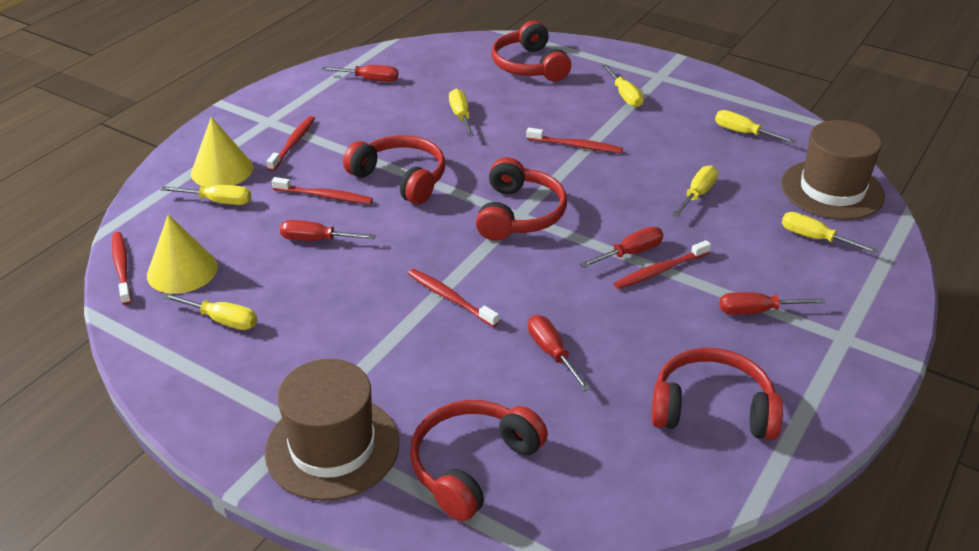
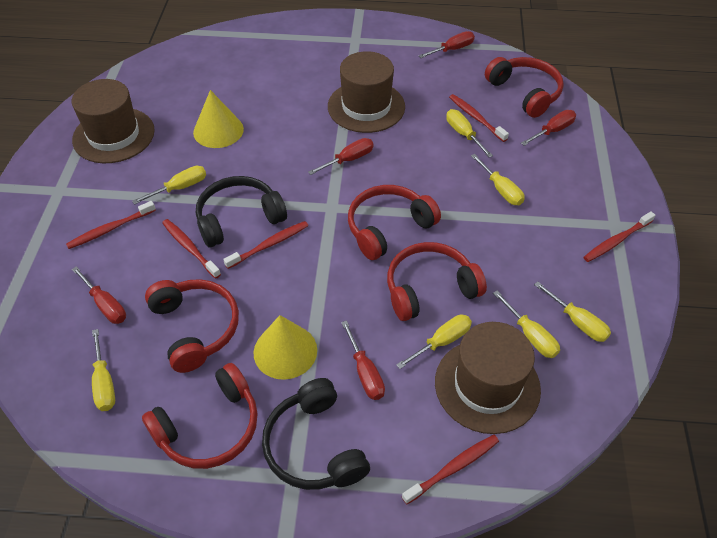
black headphones: 0 -> 2
brown hat: 2 -> 3

